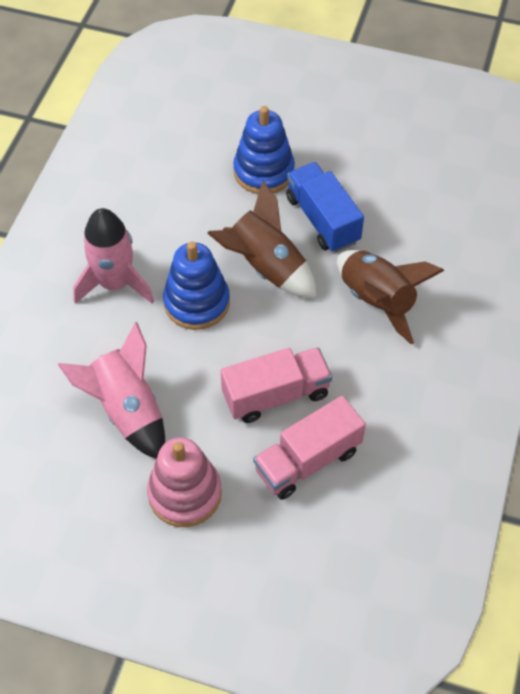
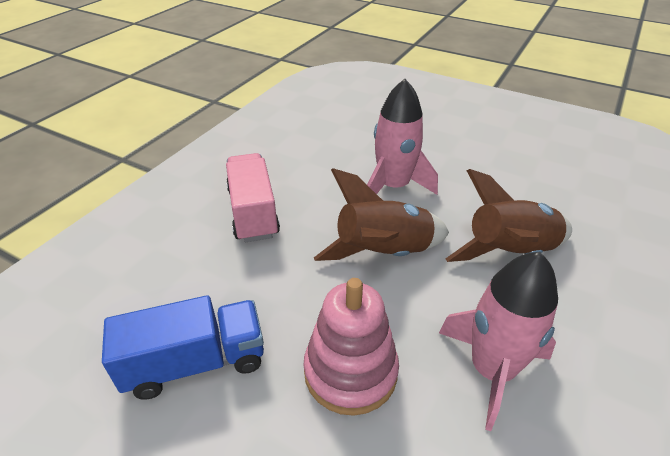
blue stacking toy: 2 -> 0
pink truck: 2 -> 1

